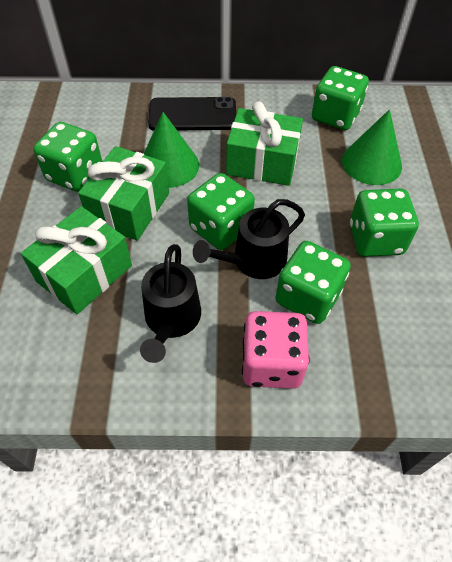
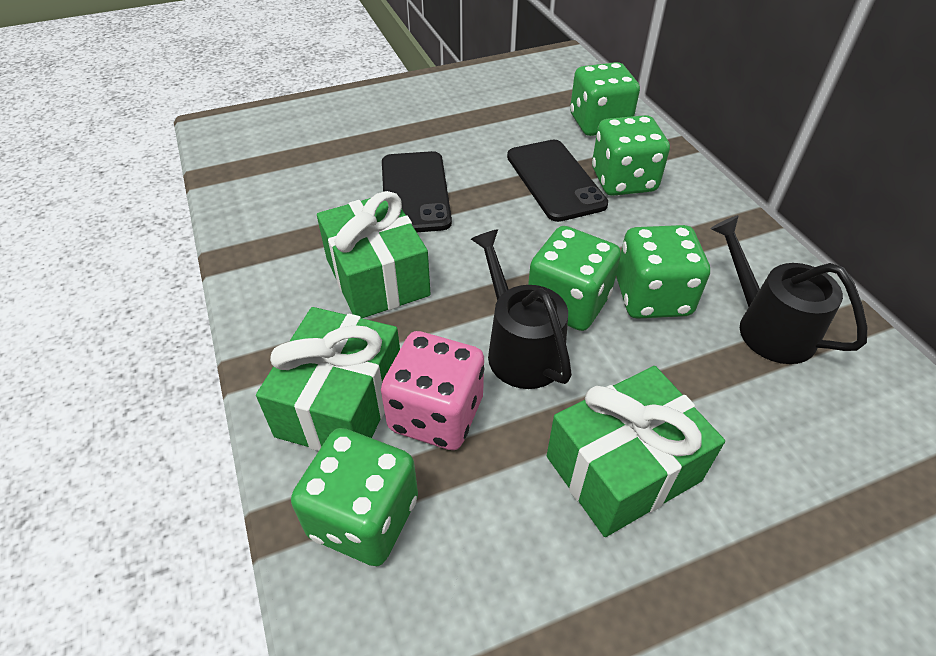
black phone: 1 -> 2
green cone: 2 -> 0

